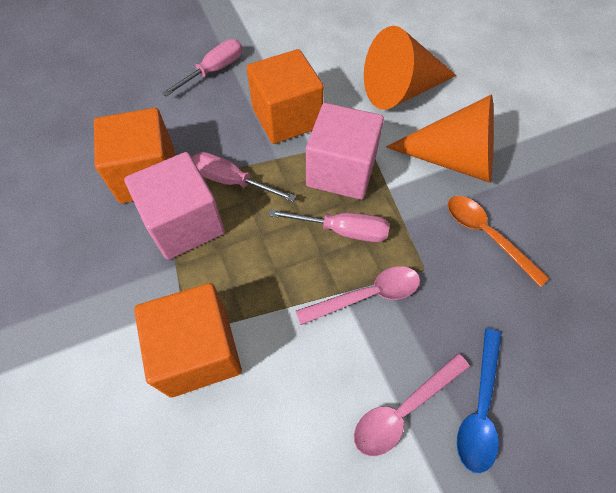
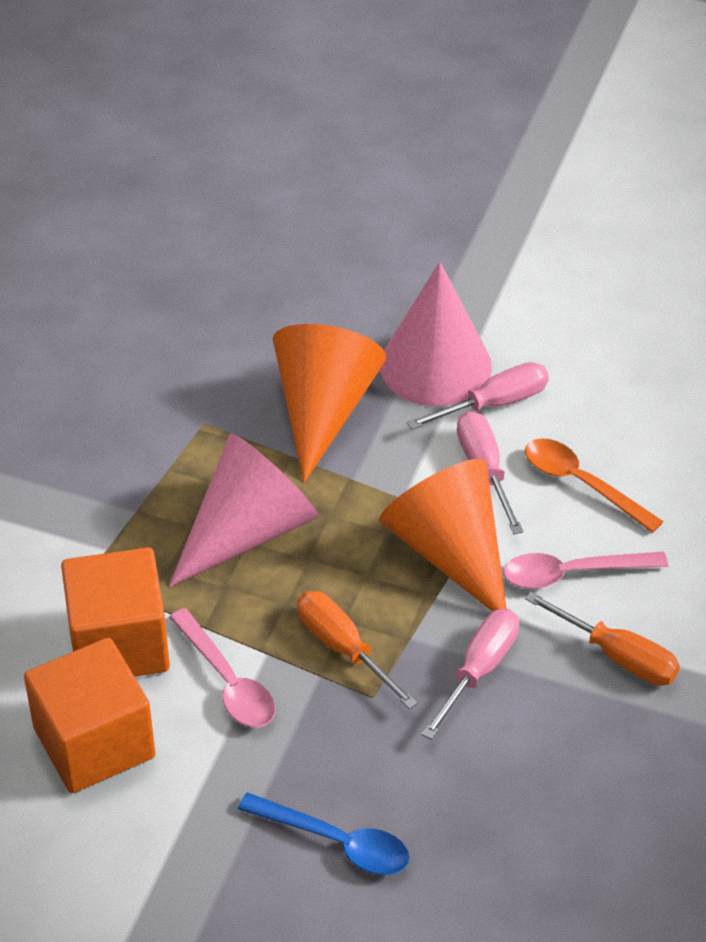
orange cube: 3 -> 2
orange screwdriver: 0 -> 2
pink cone: 0 -> 2
pink cube: 2 -> 0

